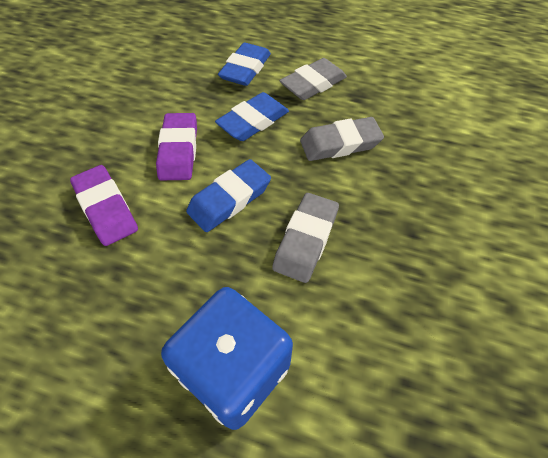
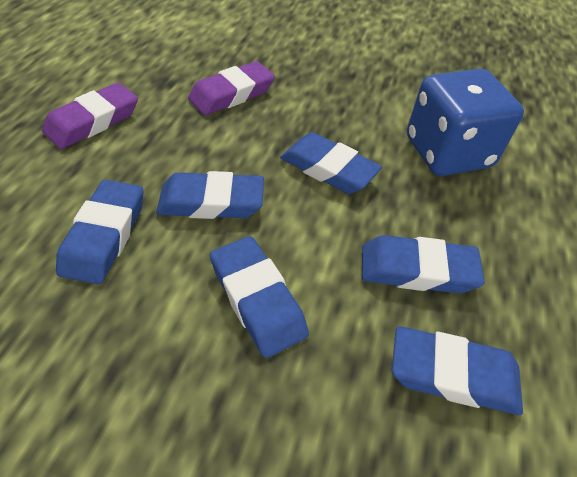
blue eraser: 3 -> 6
grey eraser: 3 -> 0

